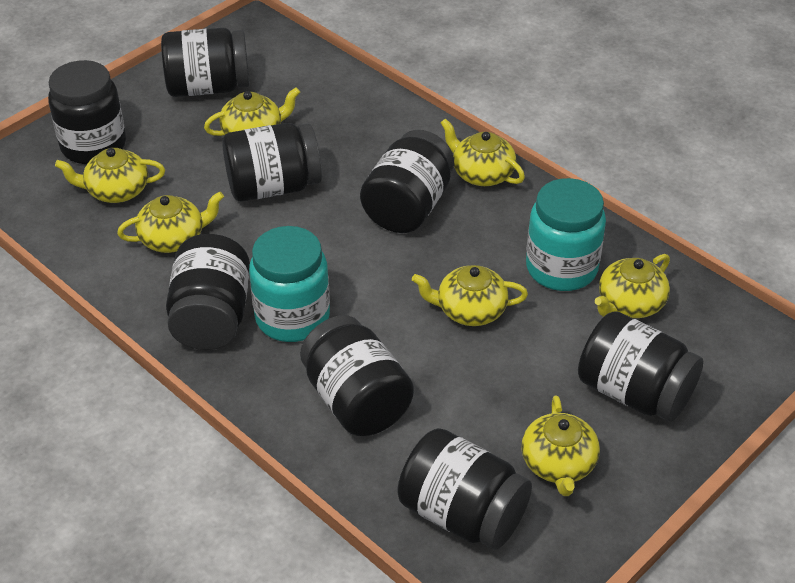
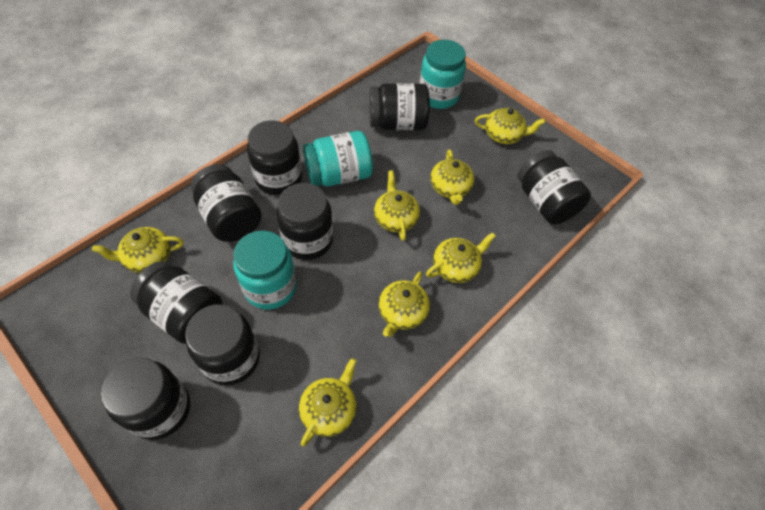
turquoise jar: 2 -> 3

